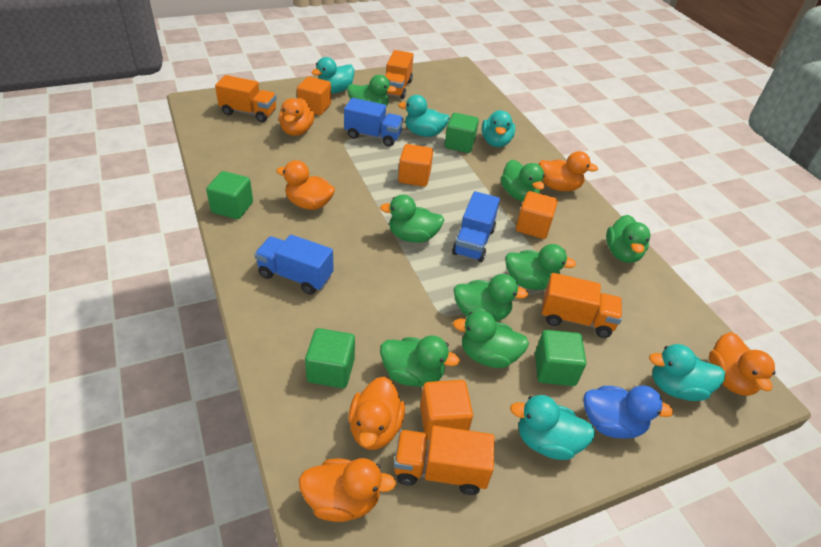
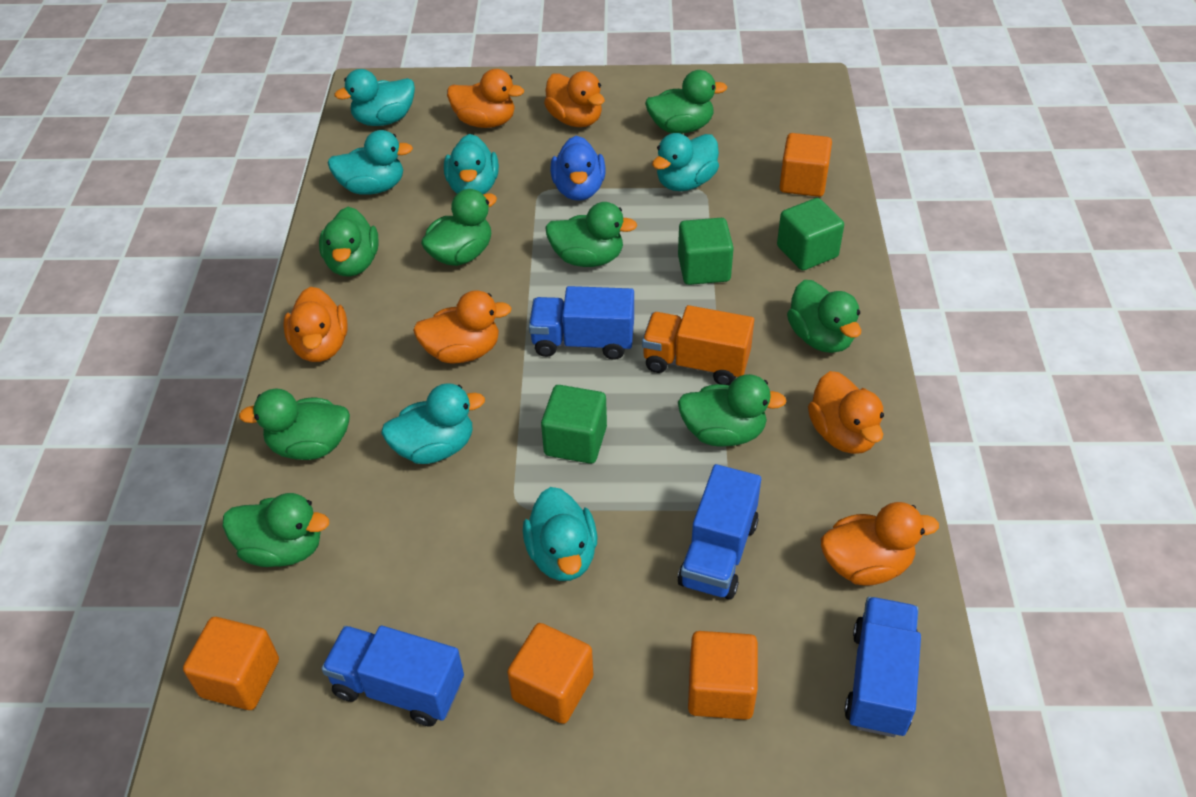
blue truck: 3 -> 4
green cube: 4 -> 3
orange truck: 4 -> 1
turquoise duck: 5 -> 6

